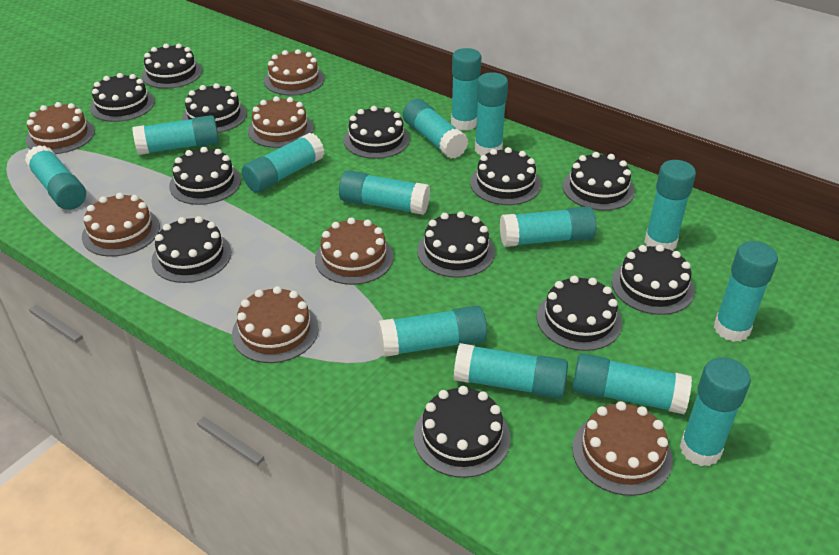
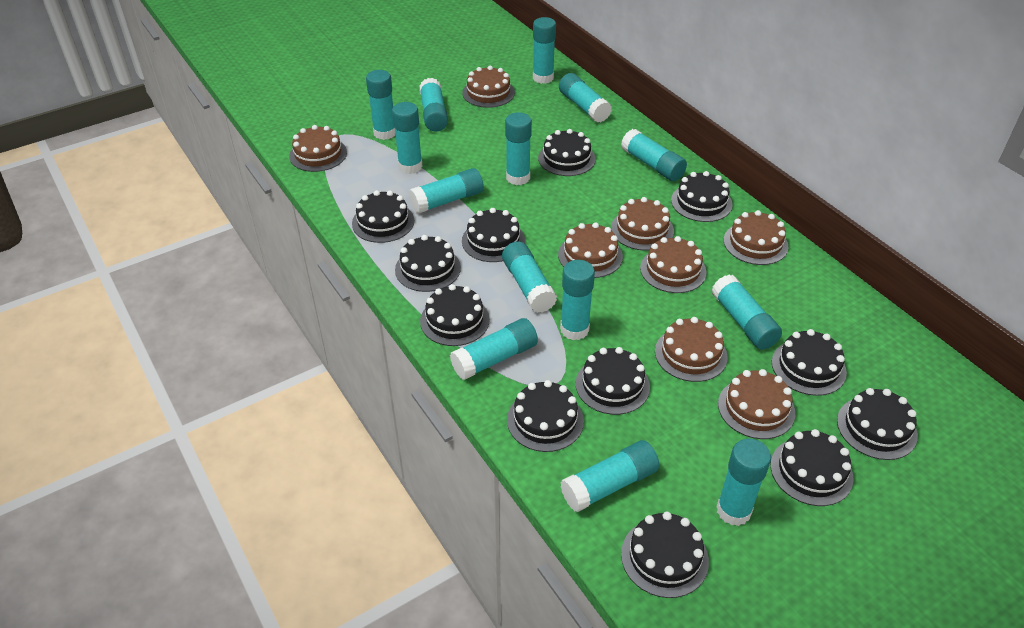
brown cake: 7 -> 8

